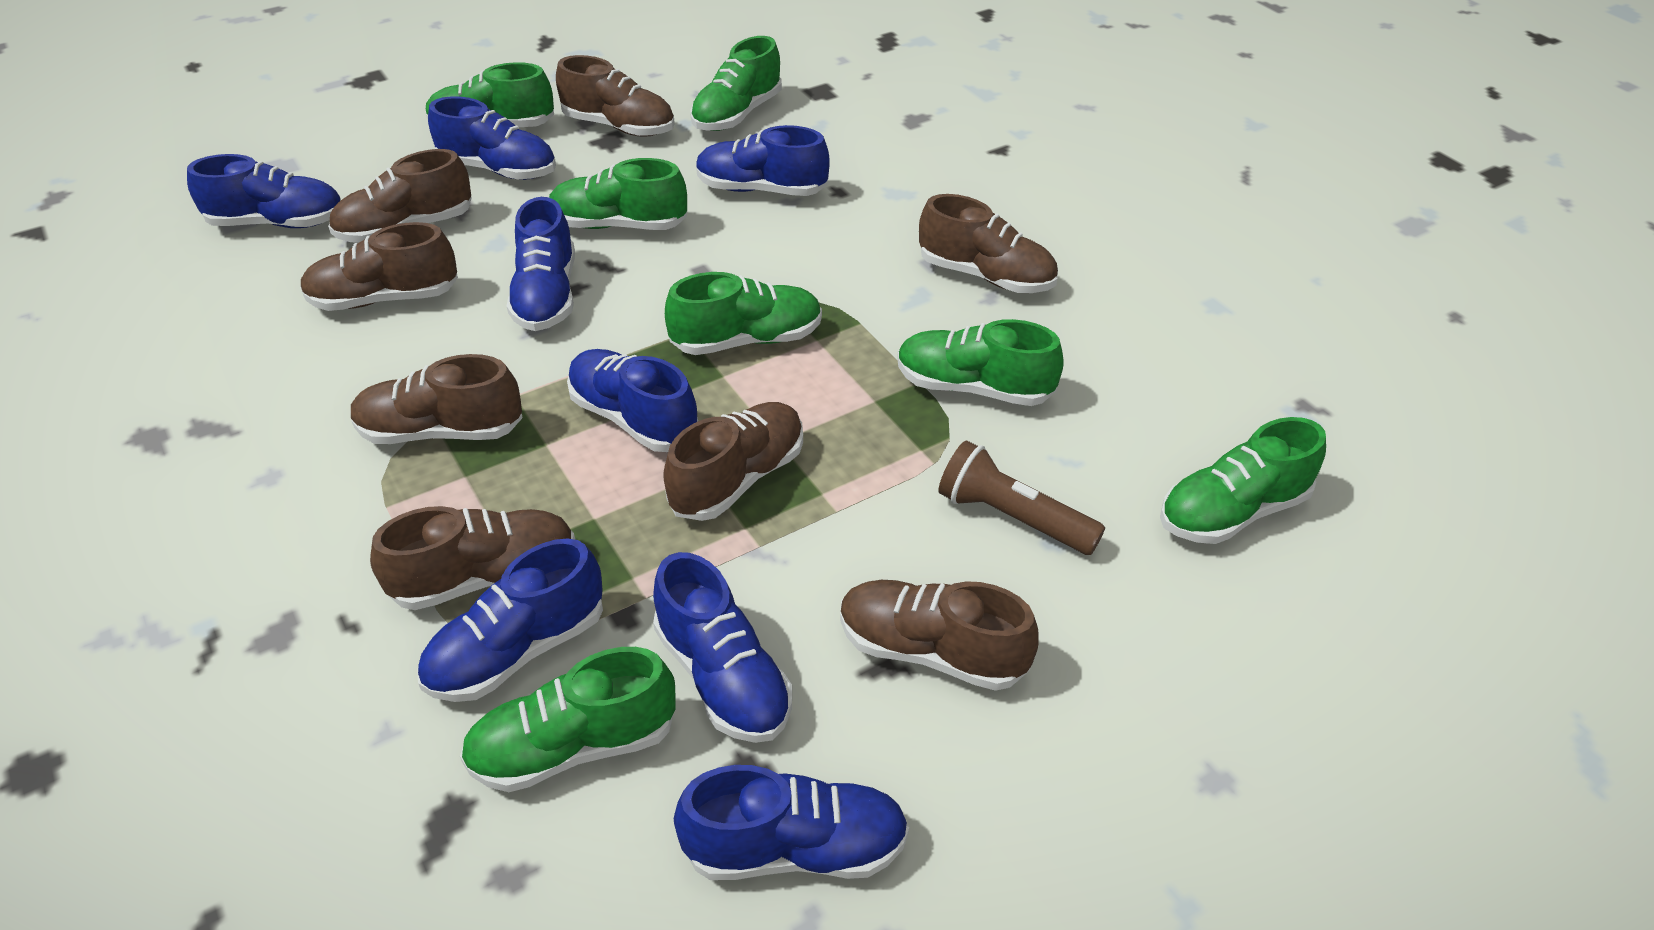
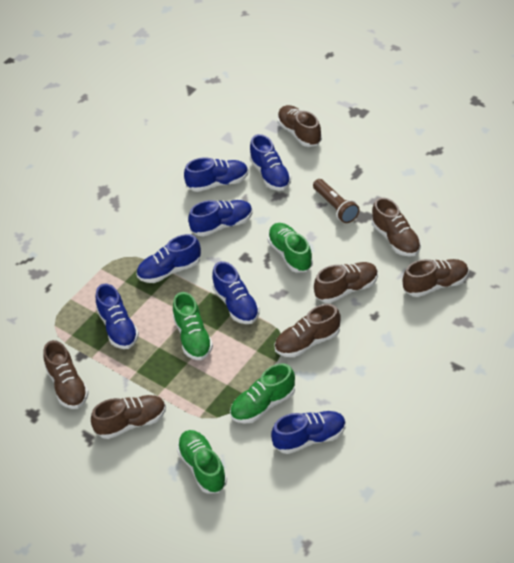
blue shoe: 8 -> 7
brown shoe: 8 -> 7
green shoe: 7 -> 4

